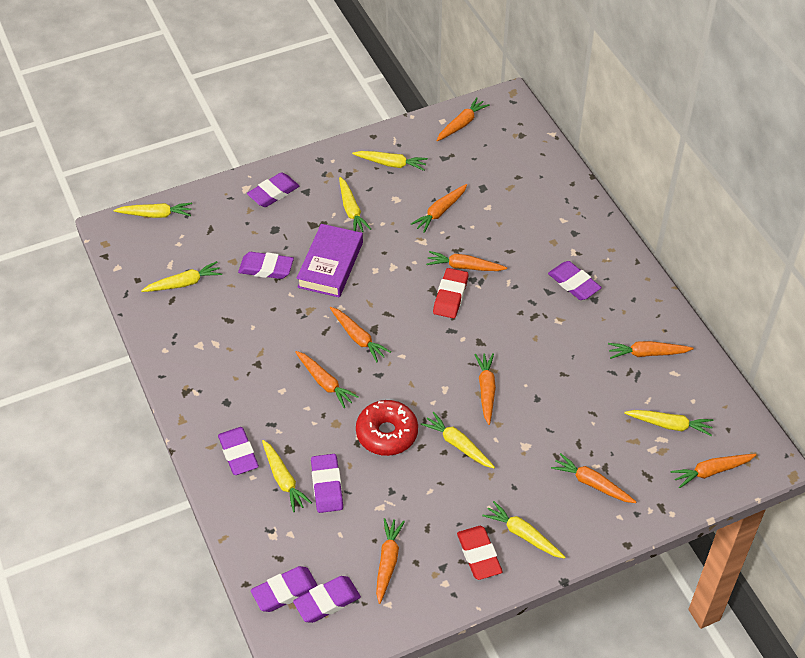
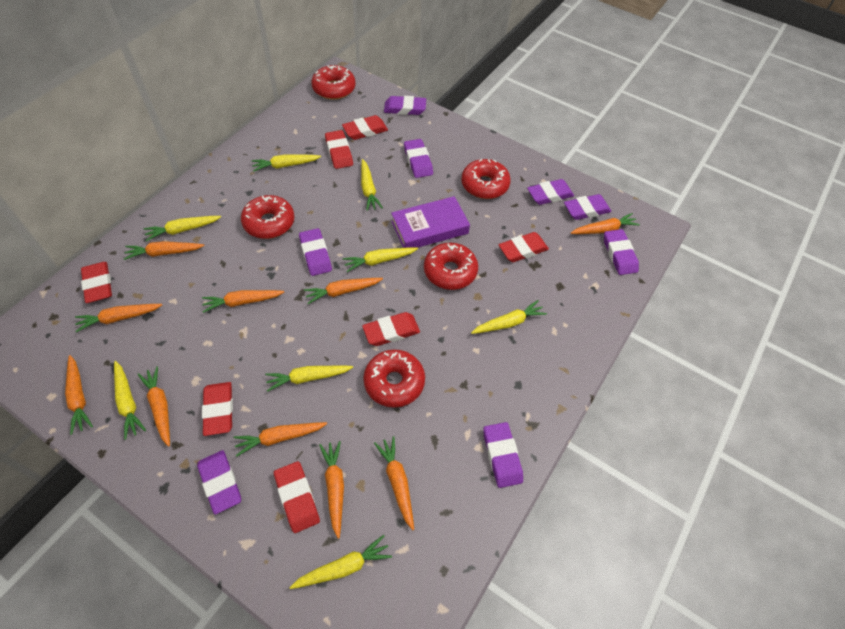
purple eraser: 7 -> 8
red donut: 1 -> 5
red eraser: 2 -> 7

